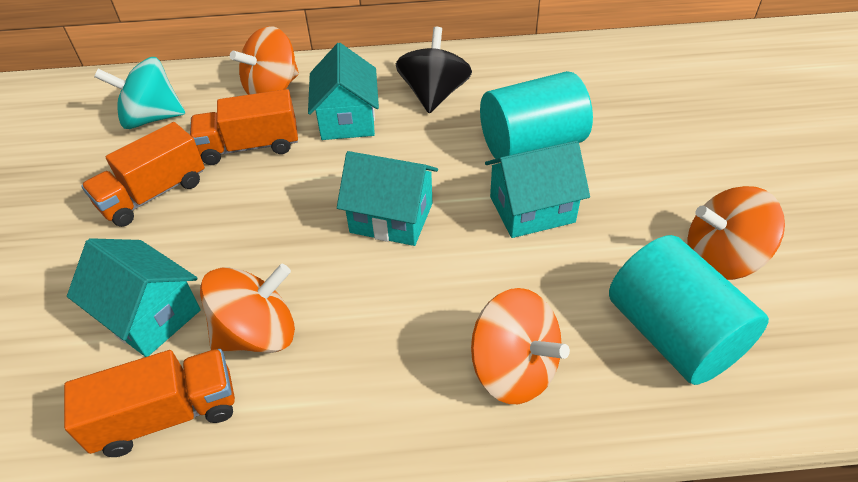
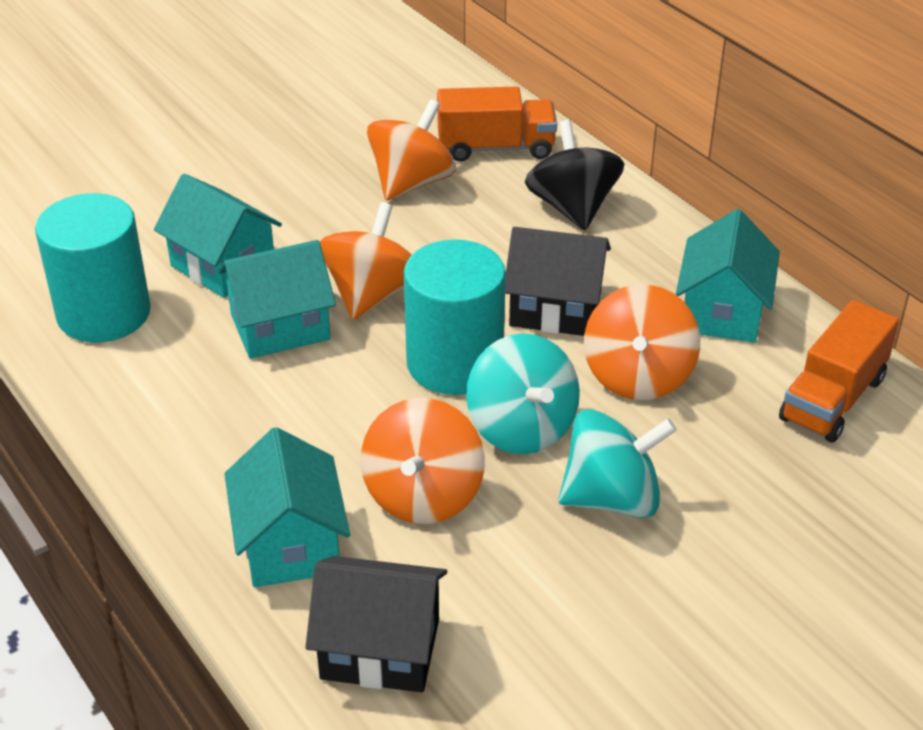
black house: 0 -> 2
orange truck: 3 -> 2
turquoise spinning top: 1 -> 2

